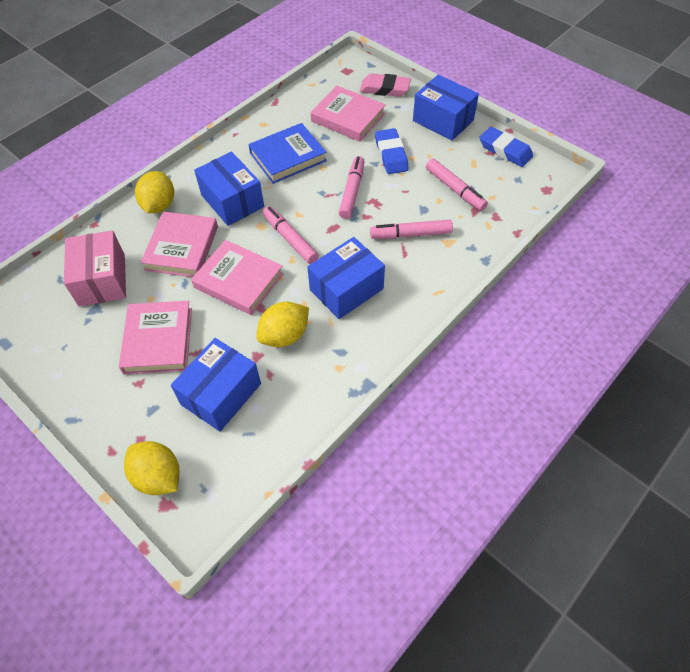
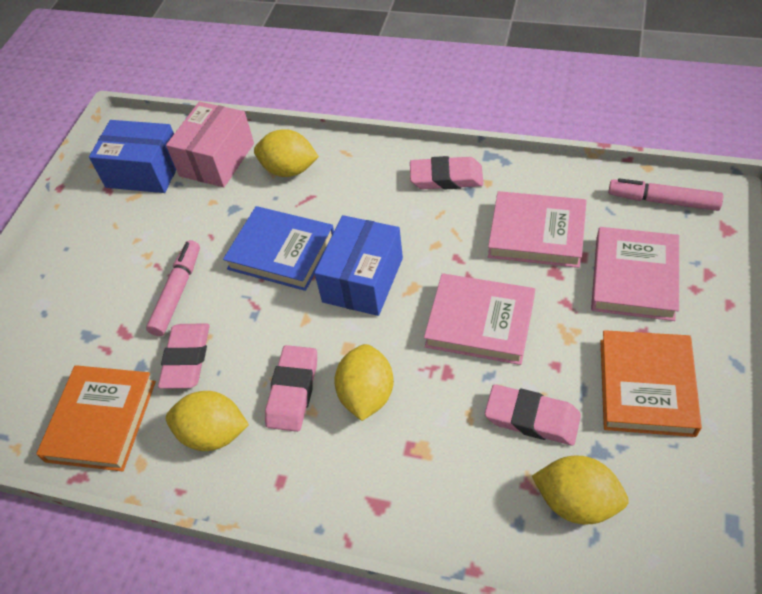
blue box: 4 -> 2
blue eraser: 2 -> 0
orange book: 0 -> 2
pink book: 4 -> 3
pink eraser: 1 -> 4
pink marker: 4 -> 2
yellow lemon: 3 -> 4

